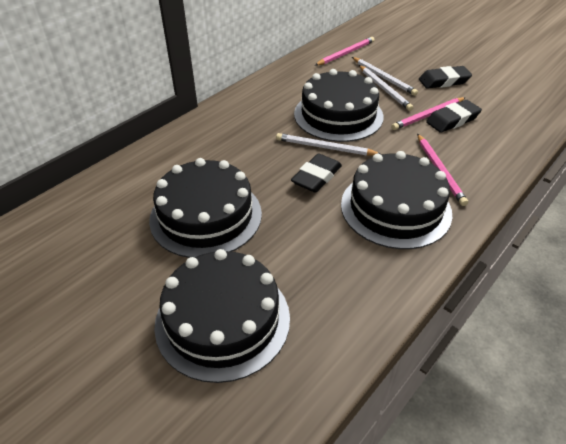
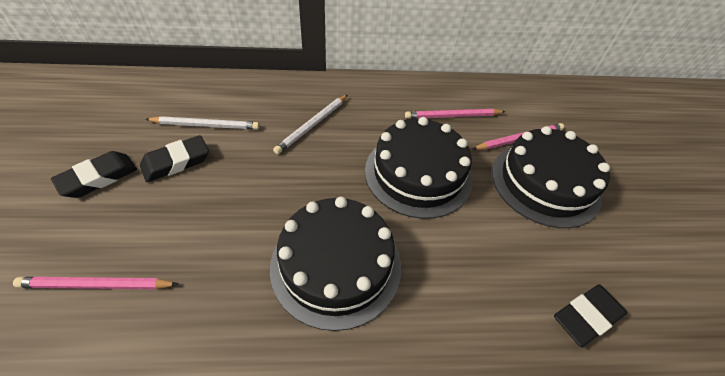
black cake: 4 -> 3
white pencil: 3 -> 2

